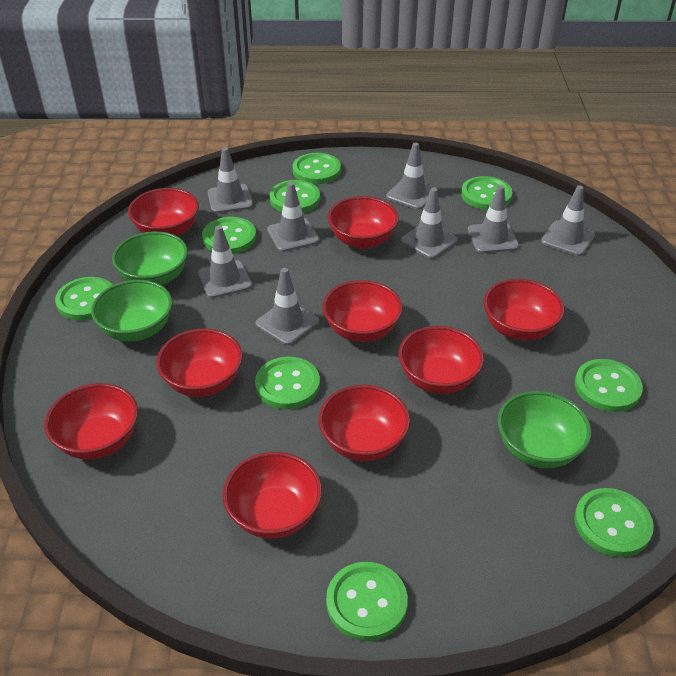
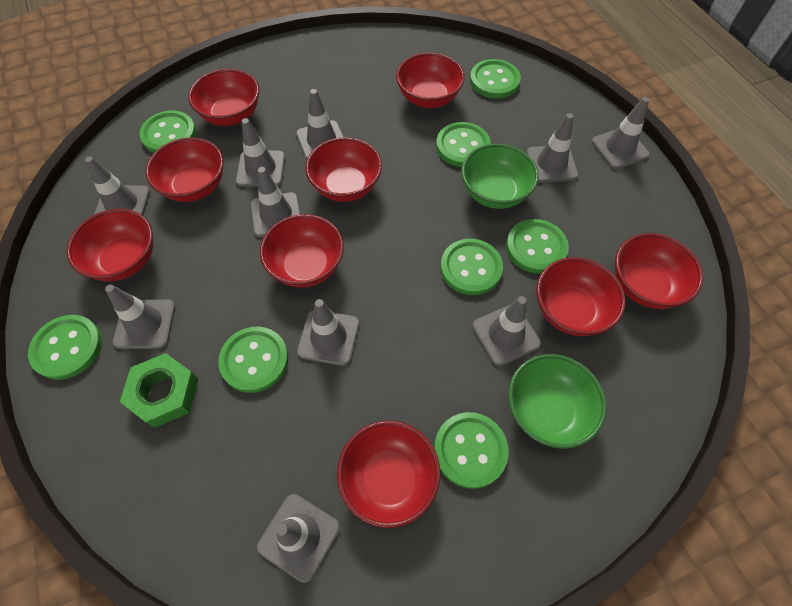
green bowl: 3 -> 2
green button: 9 -> 8
green nut: 0 -> 1
grey traffic cone: 8 -> 10

